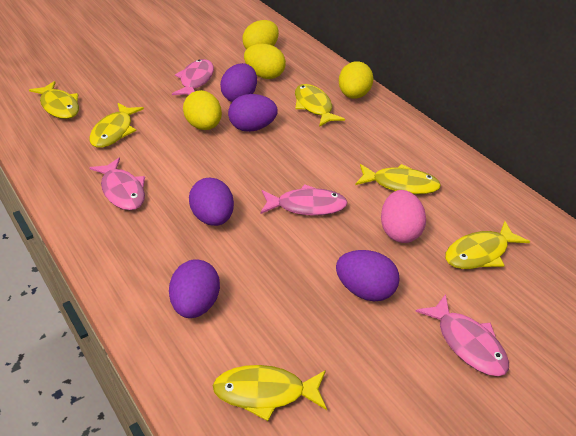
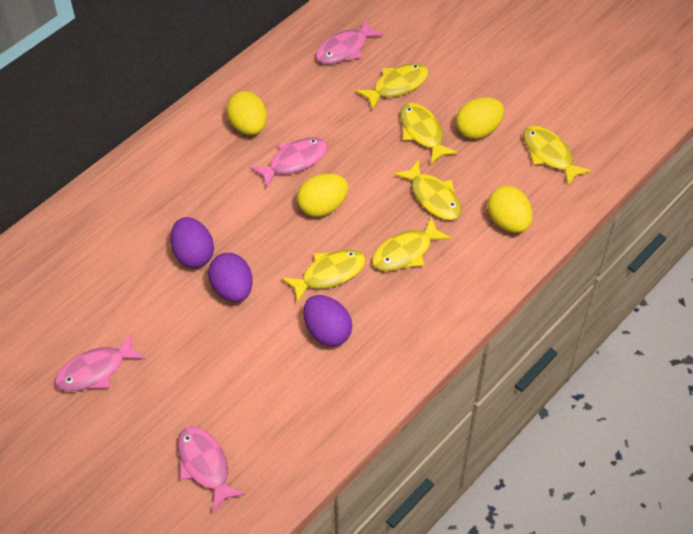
pink egg: 1 -> 0
purple egg: 5 -> 3

